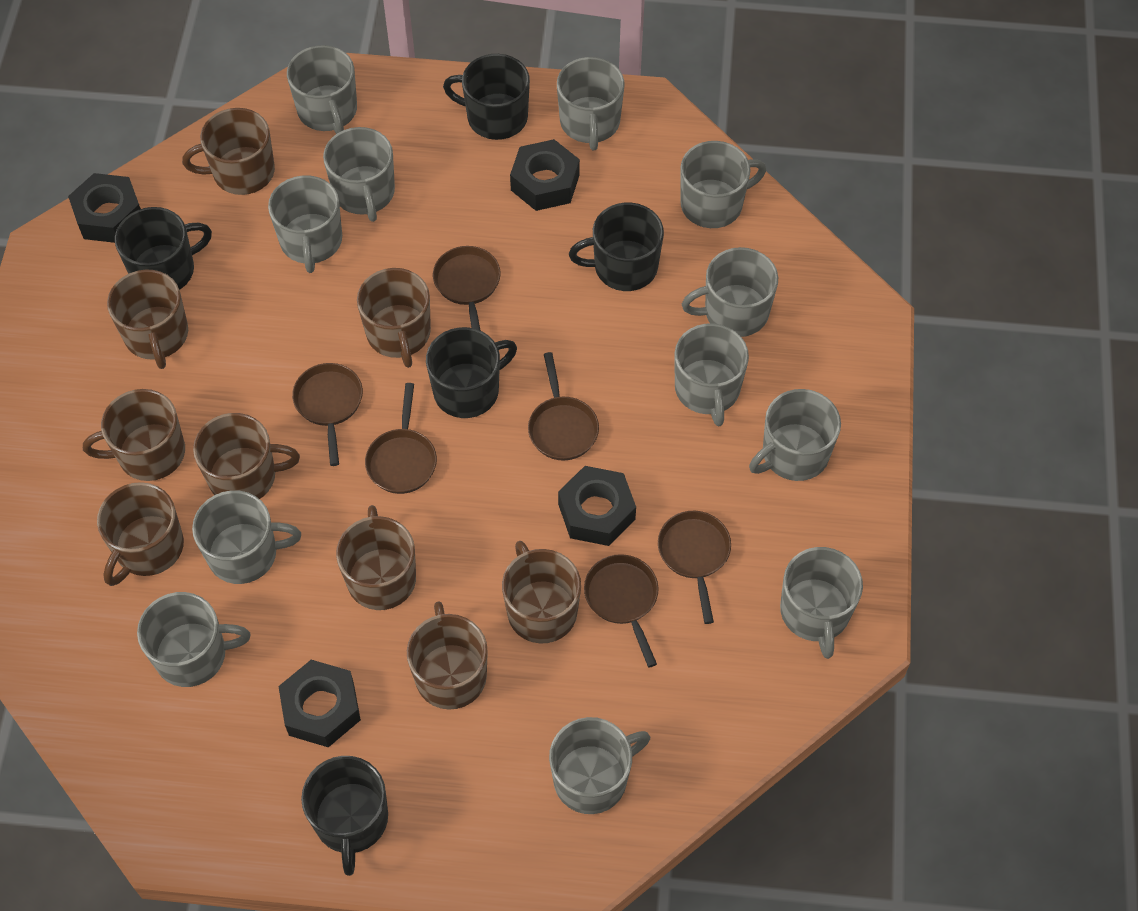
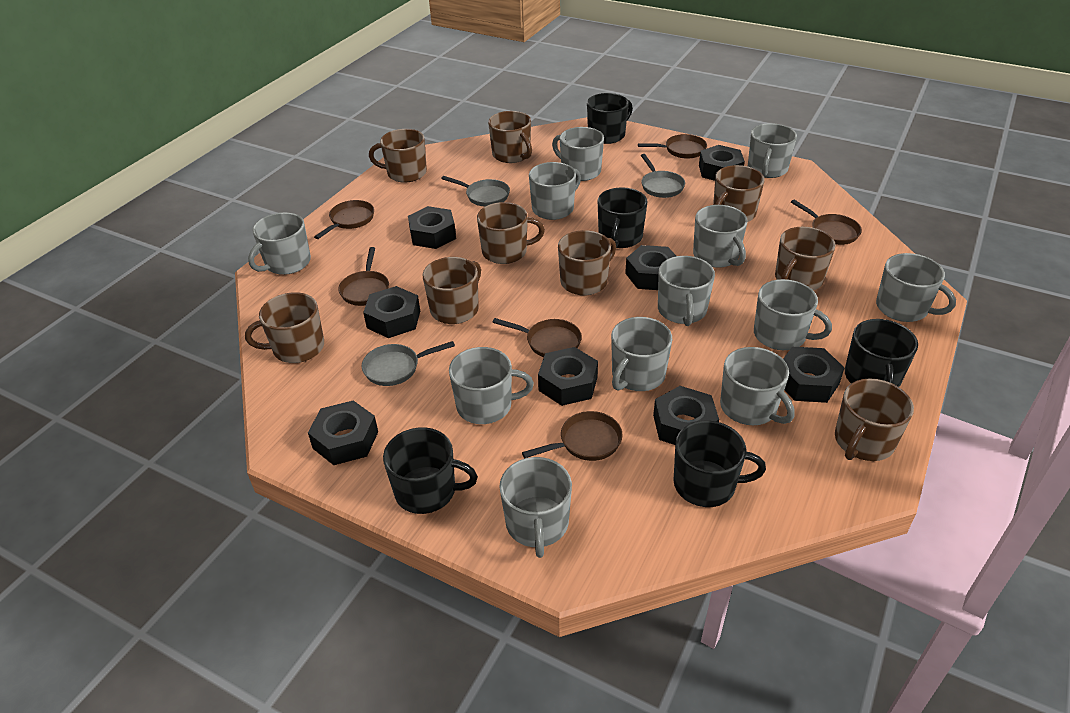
black nut: 4 -> 8
grey pan: 0 -> 3

